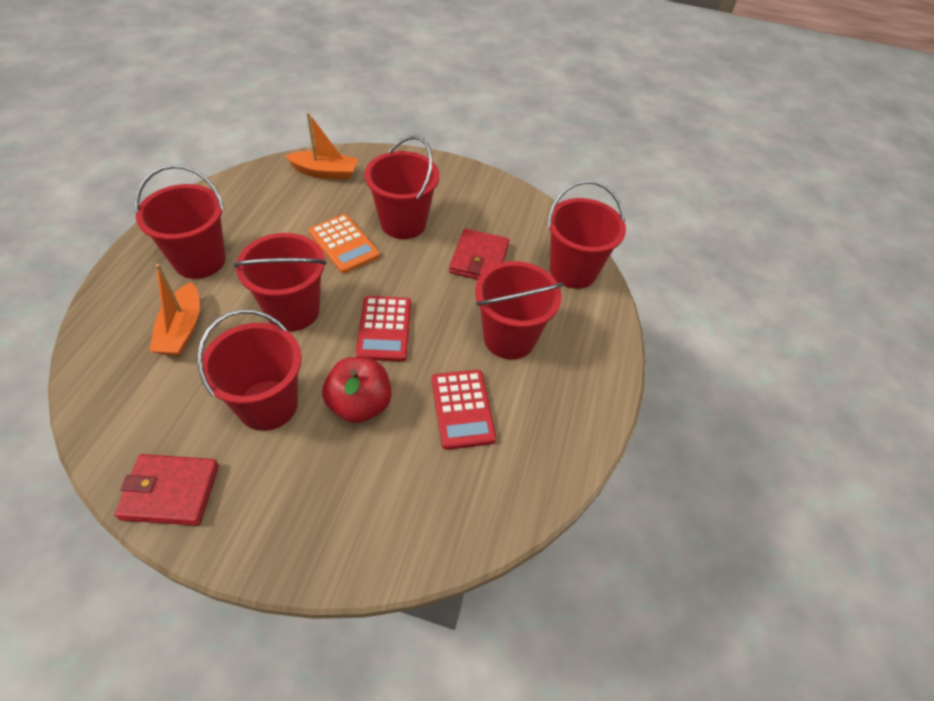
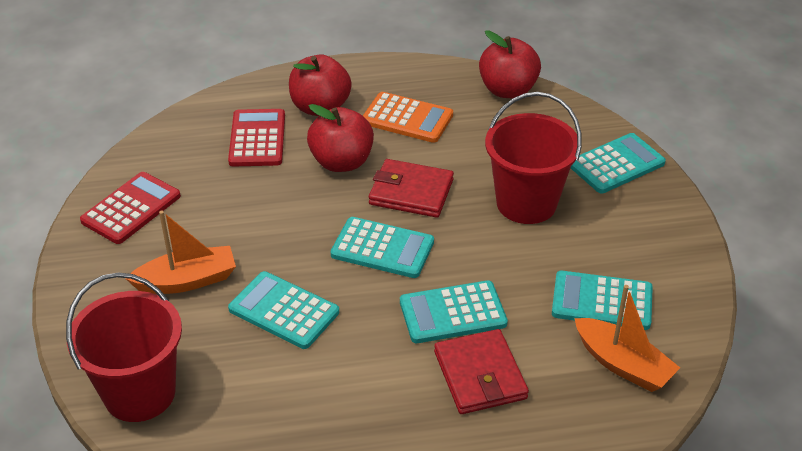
red apple: 1 -> 3
red bucket: 6 -> 2
turquoise calculator: 0 -> 5

